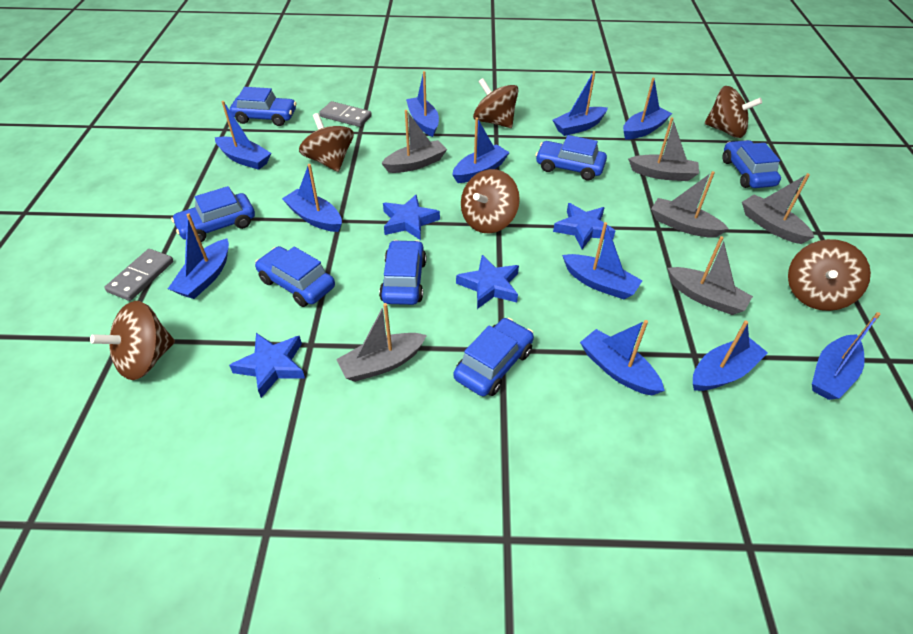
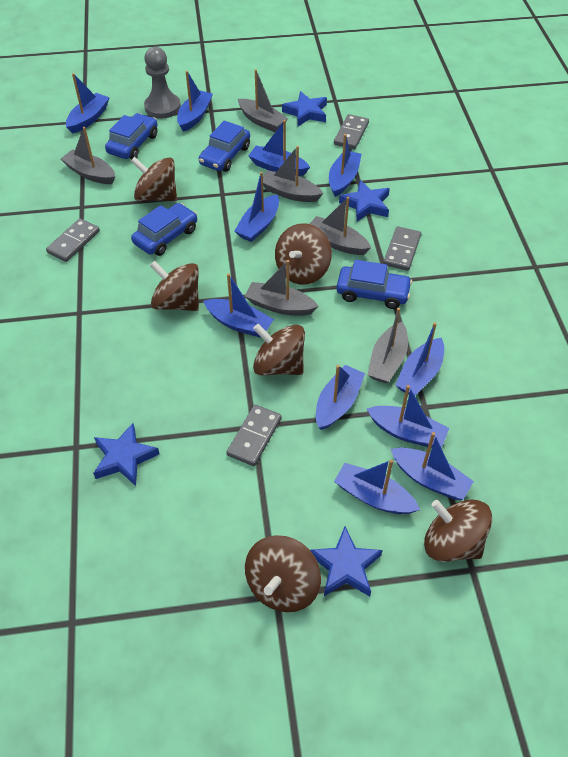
blue car: 7 -> 4
grey domino: 2 -> 4
grey pawn: 0 -> 1

